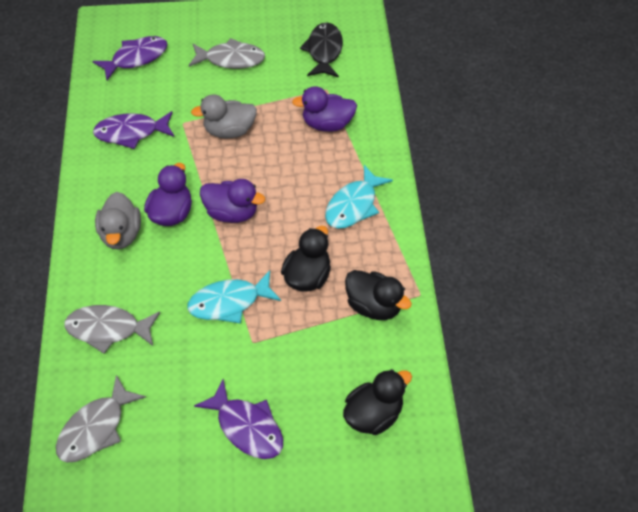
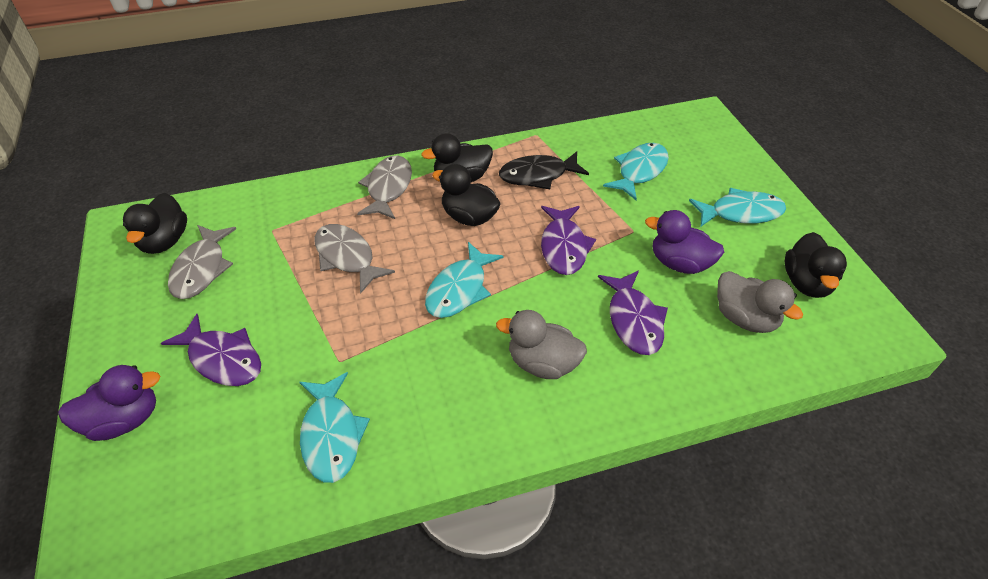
black duck: 3 -> 4
purple duck: 3 -> 2
turquoise fish: 2 -> 4

